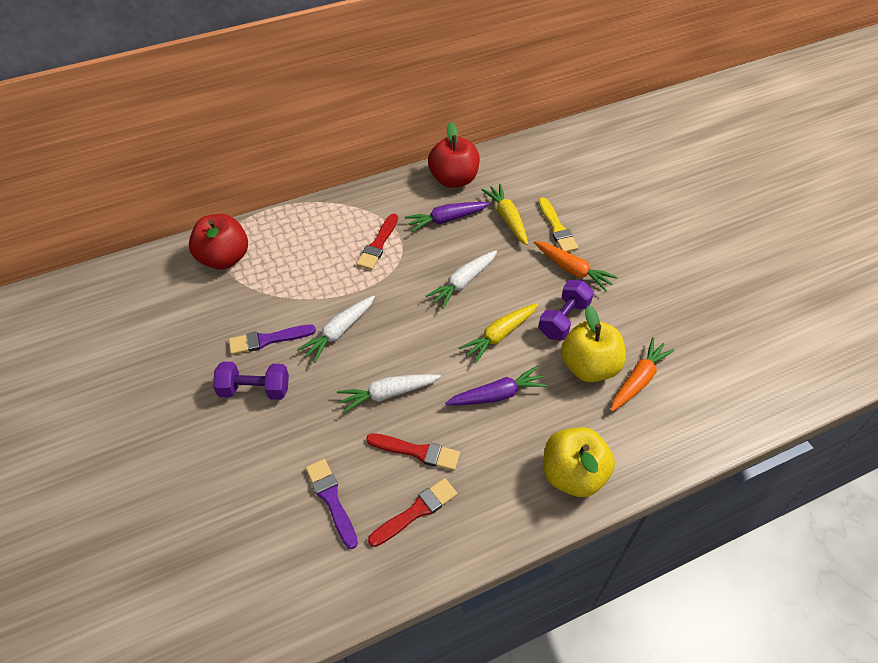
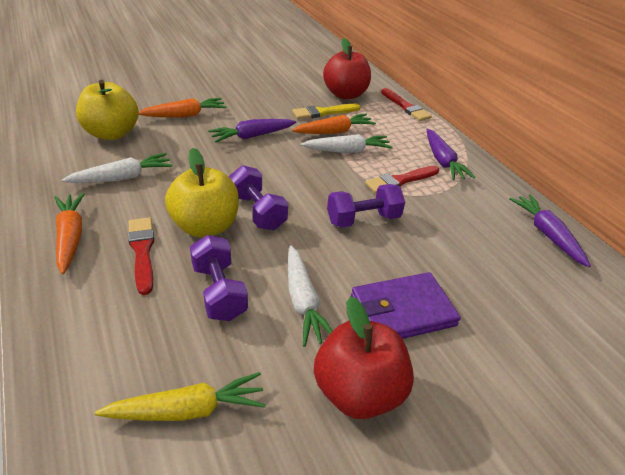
orange carrot: 2 -> 3
purple brush: 2 -> 0
purple carrot: 2 -> 3
purple dumbbell: 2 -> 3
purple wallet: 0 -> 1
yellow carrot: 2 -> 1

